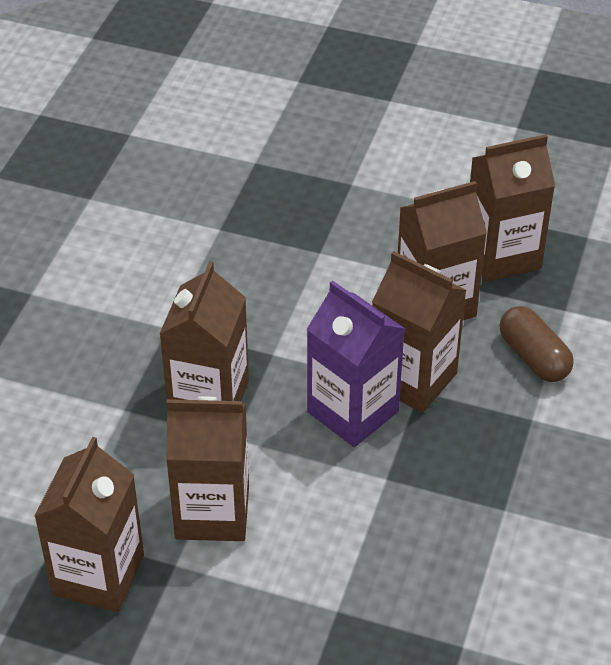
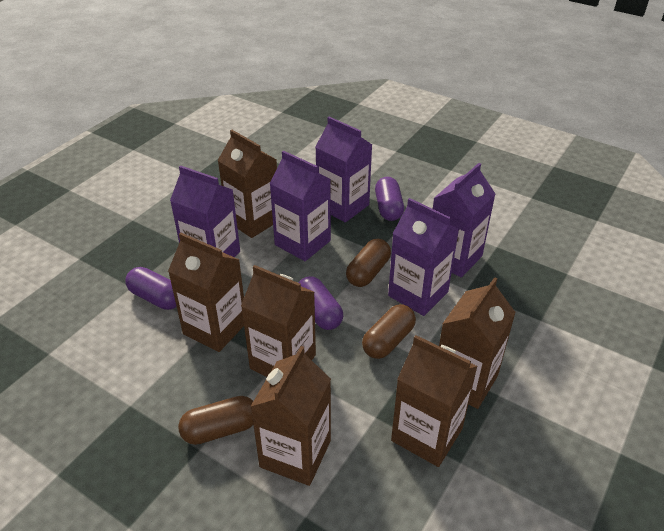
brown capsule: 1 -> 3
purple capsule: 0 -> 3
purple carton: 1 -> 5

